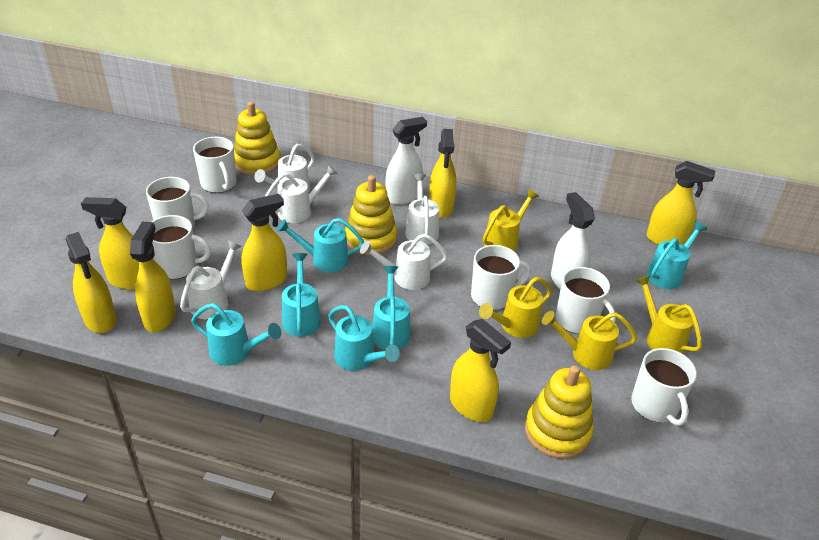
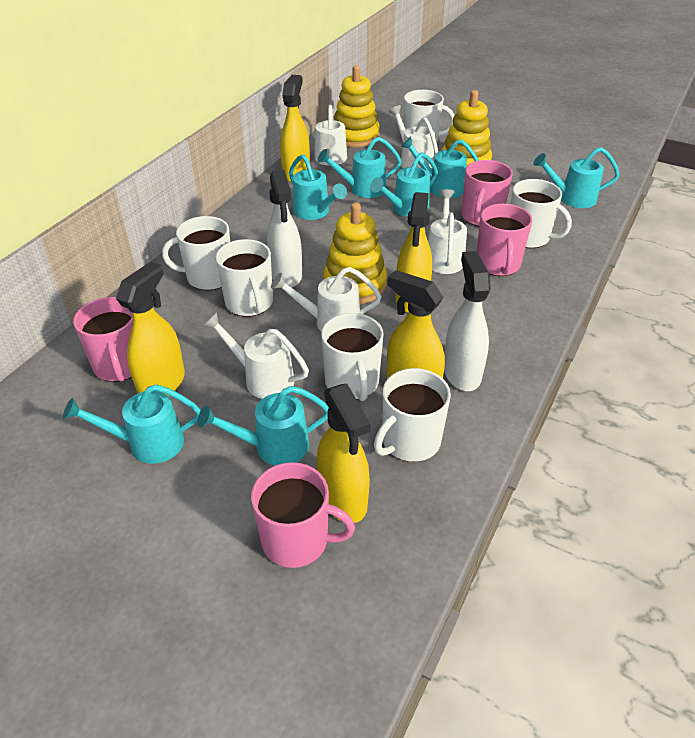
pink mug: 0 -> 4
turquoise watering can: 6 -> 7
yellow spray bottle: 7 -> 5
yellow watering can: 4 -> 0

